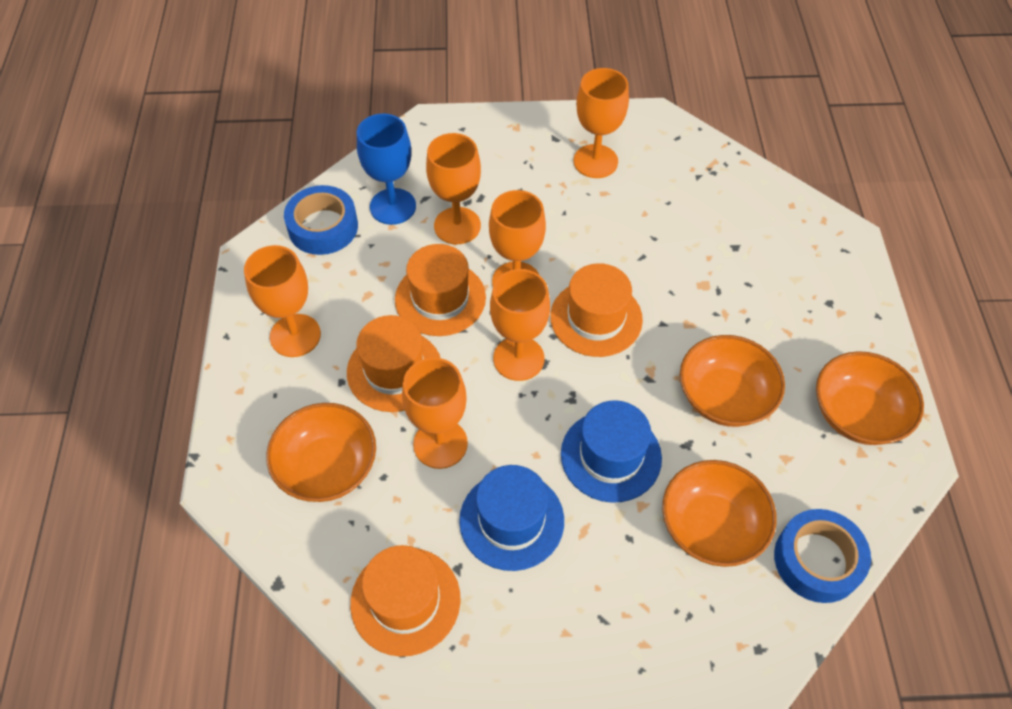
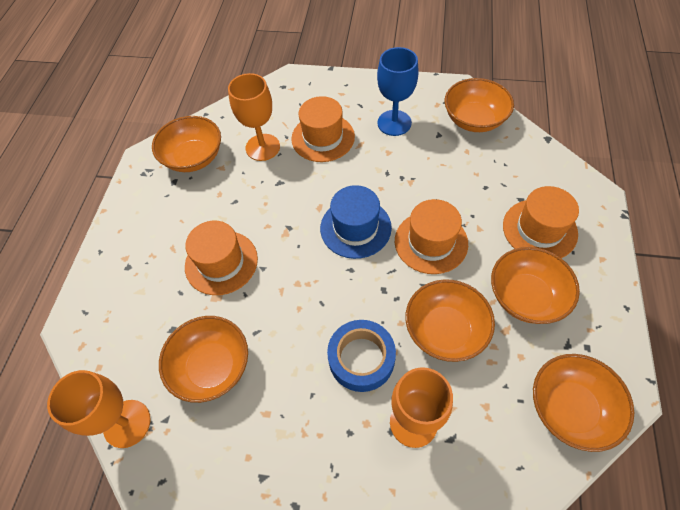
blue hat: 2 -> 1
blue tape: 2 -> 1
orange bowl: 4 -> 6
orange goblet: 6 -> 3

